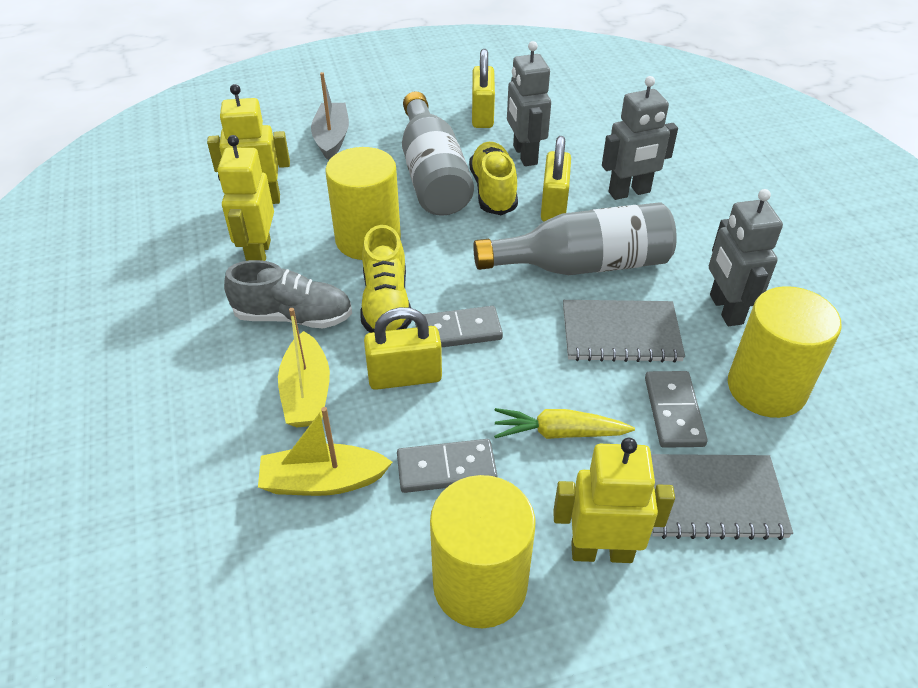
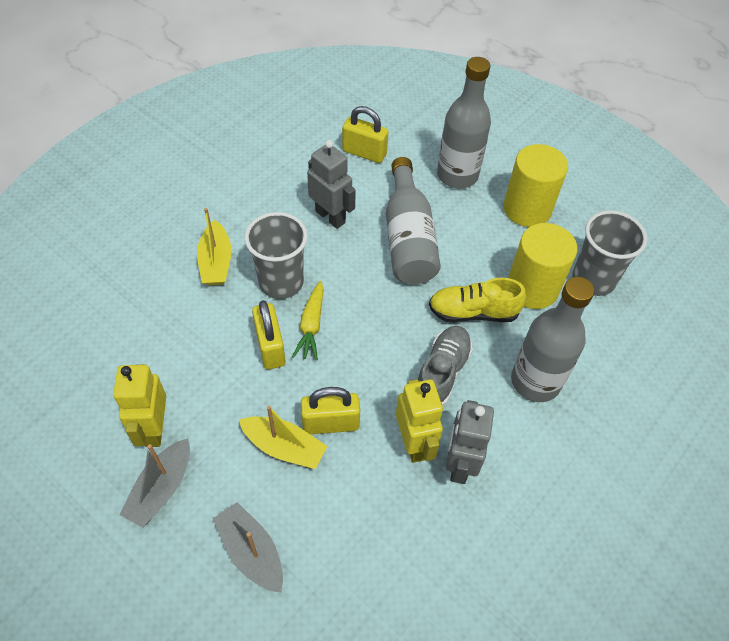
grey boat: 1 -> 2
grey bottle: 2 -> 3
grey cup: 0 -> 2
grey domino: 3 -> 0
grey notebook: 2 -> 0
grey robot: 3 -> 2
yellow cylinder: 3 -> 2
yellow robot: 3 -> 2
yellow shoe: 2 -> 1

